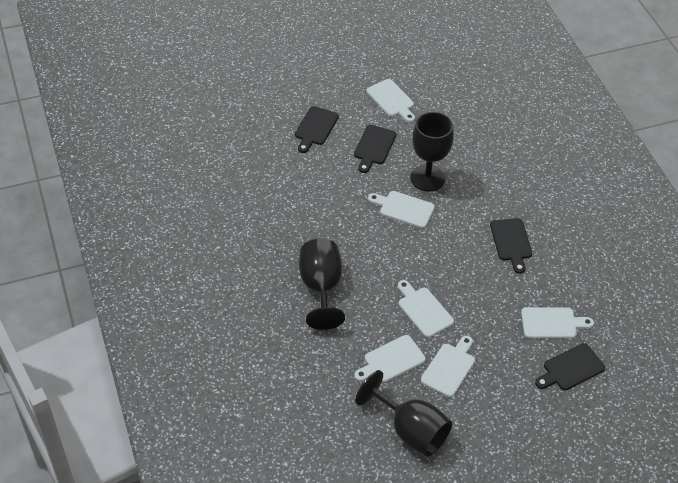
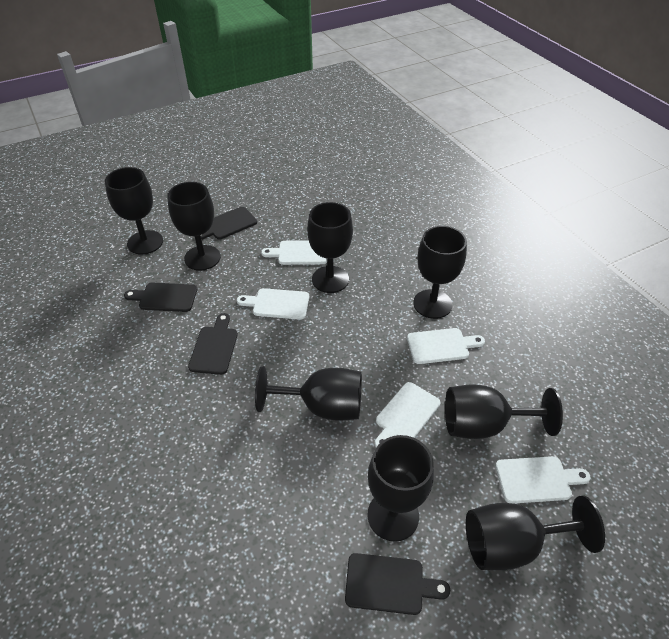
black goblet: 3 -> 8
white cutting board: 6 -> 5

